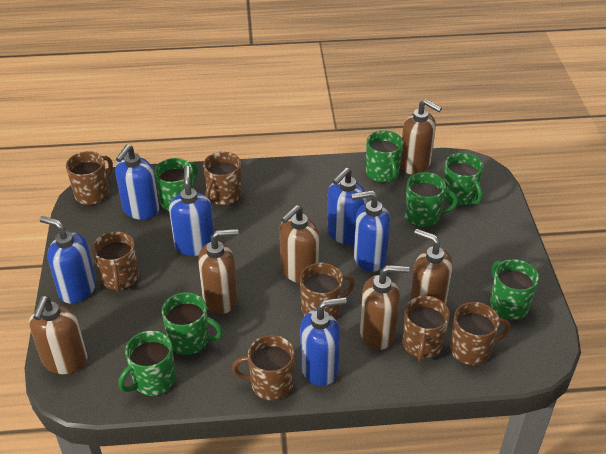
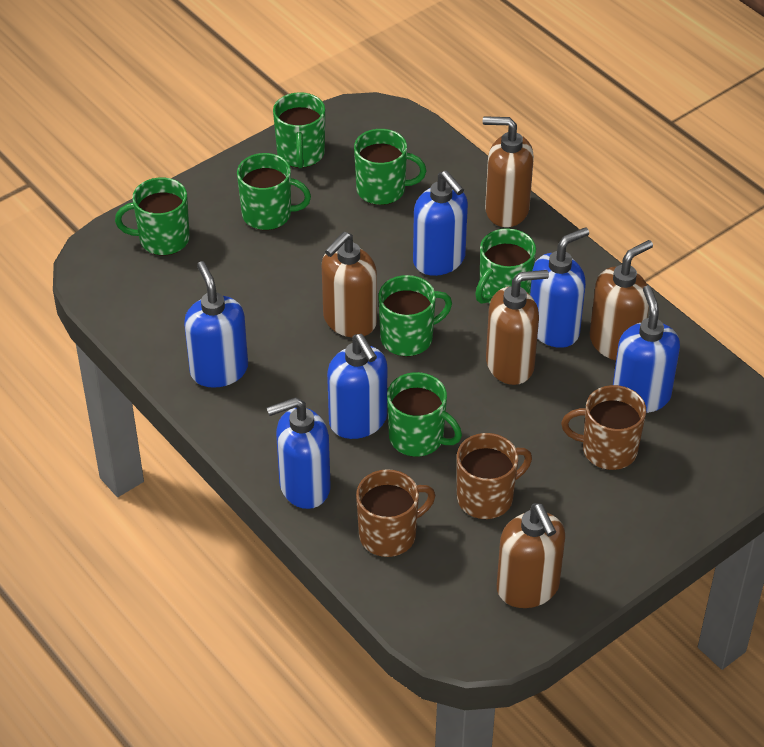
brown mug: 7 -> 3
brown soap dispenser: 6 -> 5

